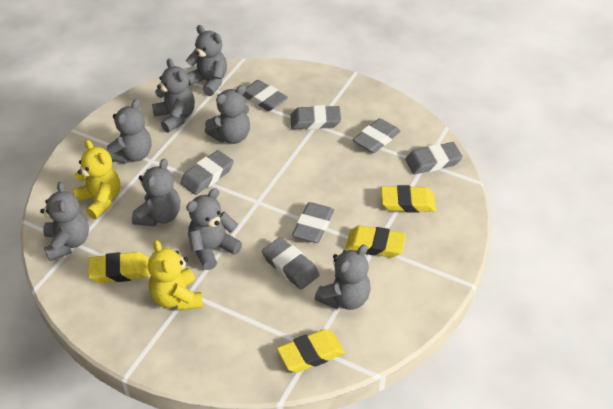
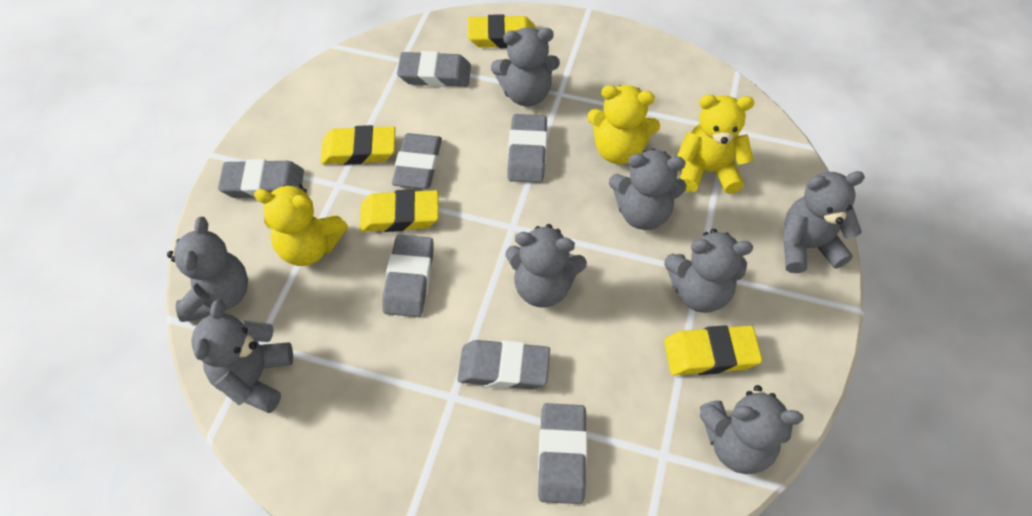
yellow teddy bear: 2 -> 3

